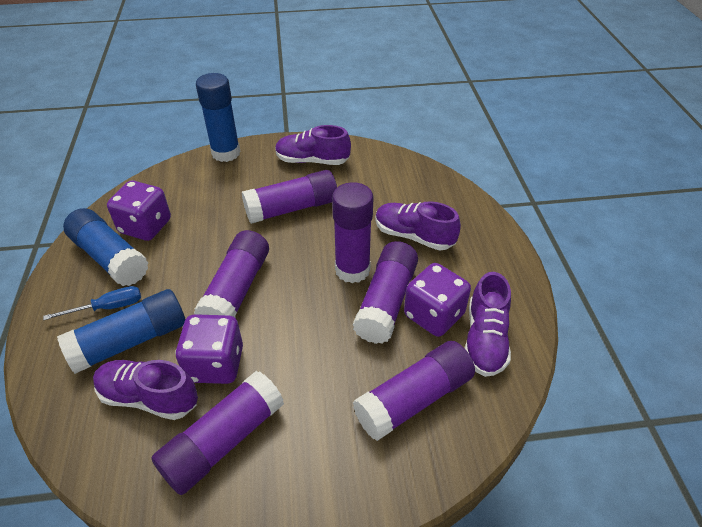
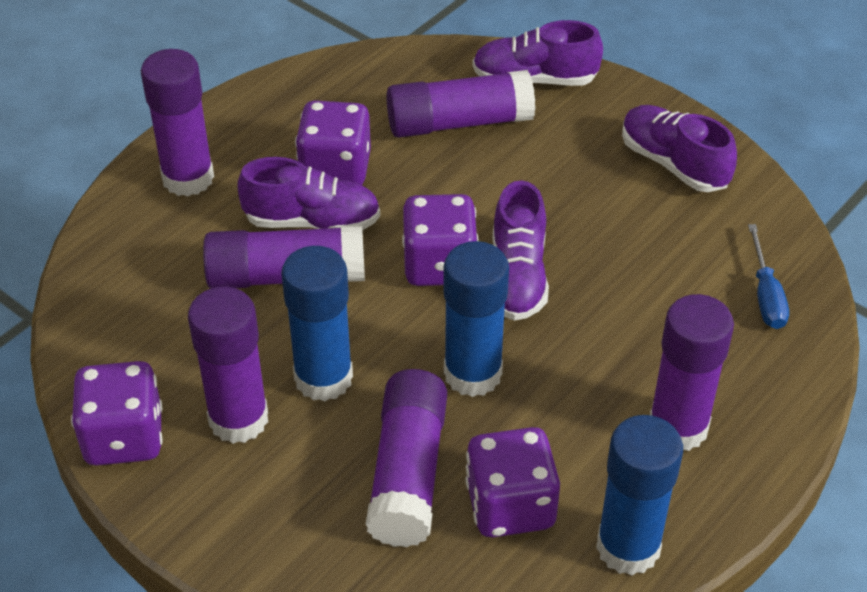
purple dice: 3 -> 4

